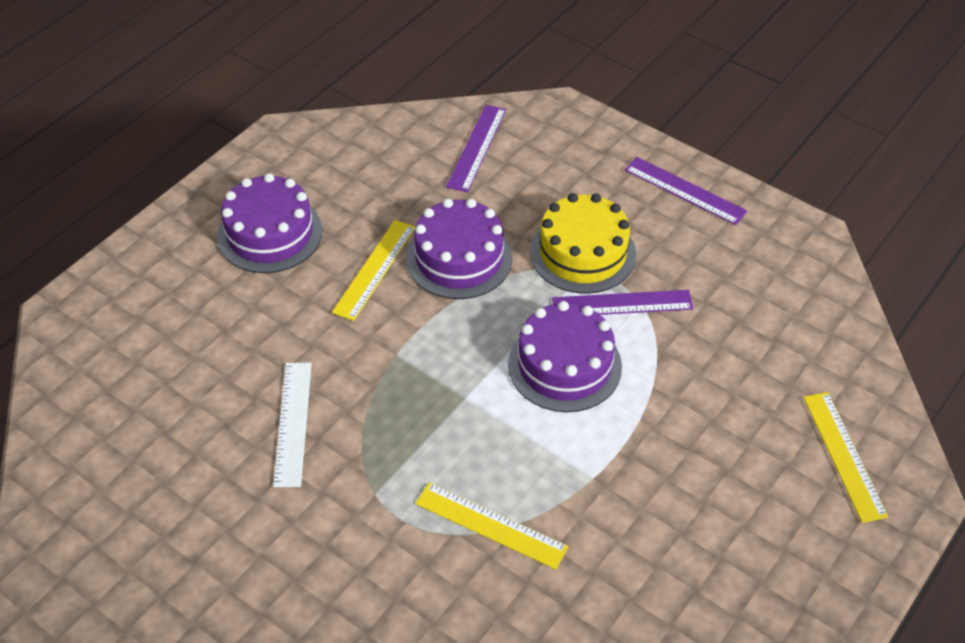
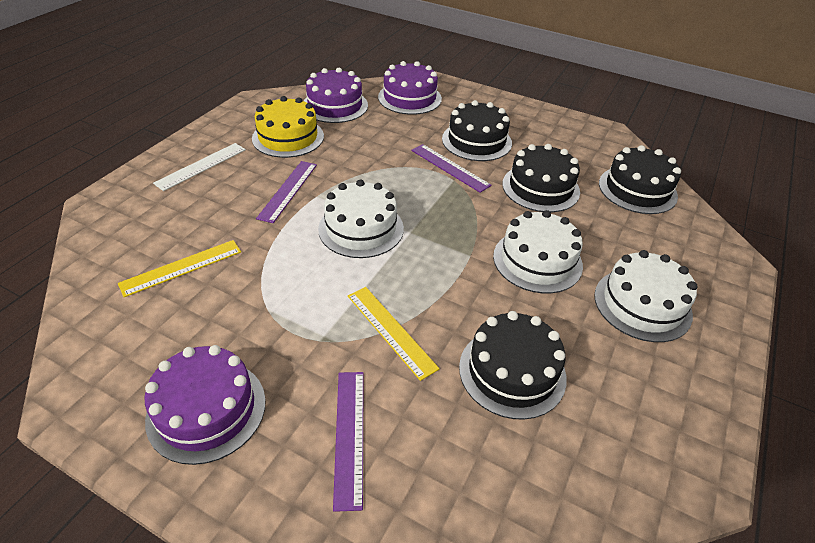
black cake: 0 -> 4
white cake: 0 -> 3
yellow ruler: 3 -> 2

